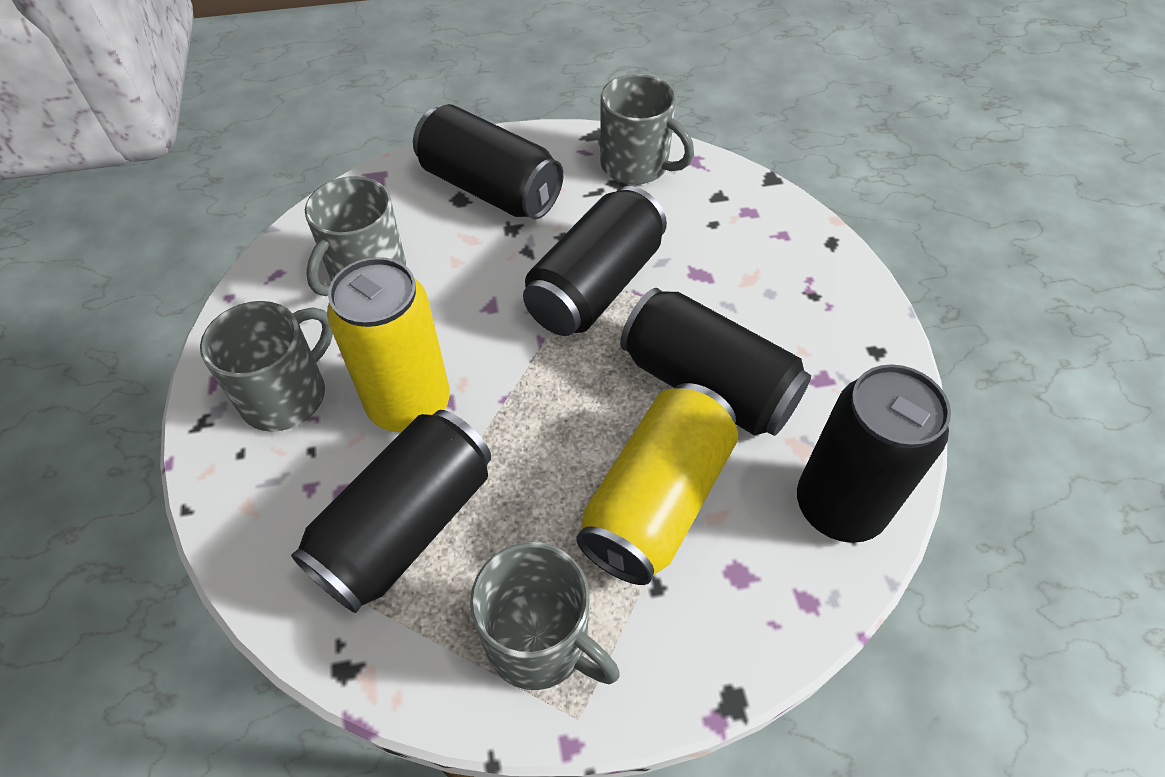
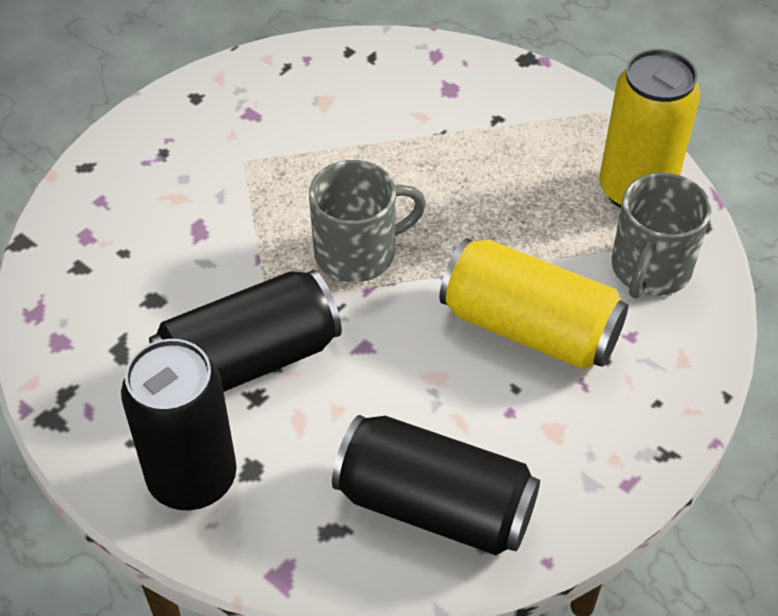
black can: 5 -> 3
grey mug: 4 -> 2

